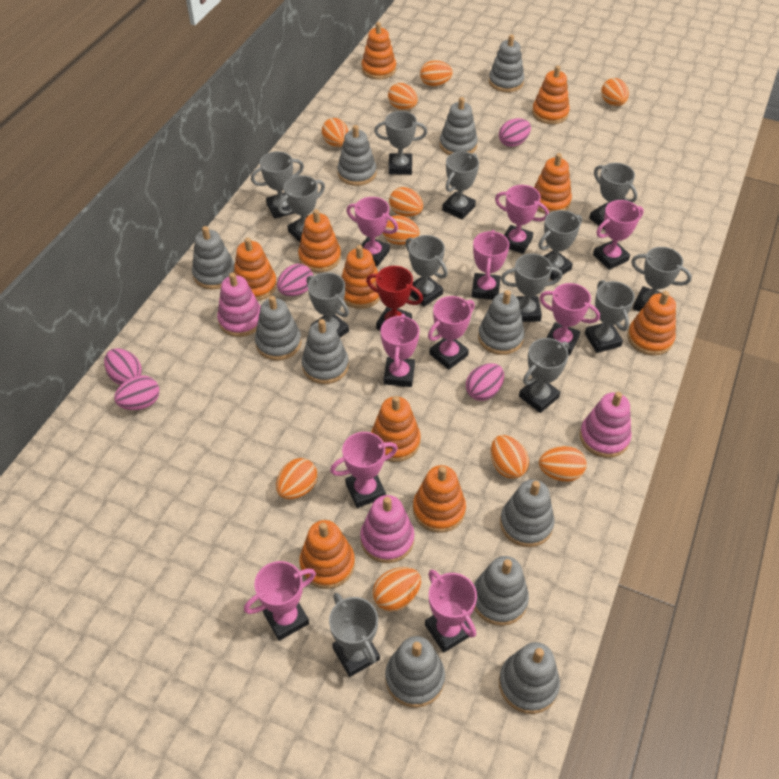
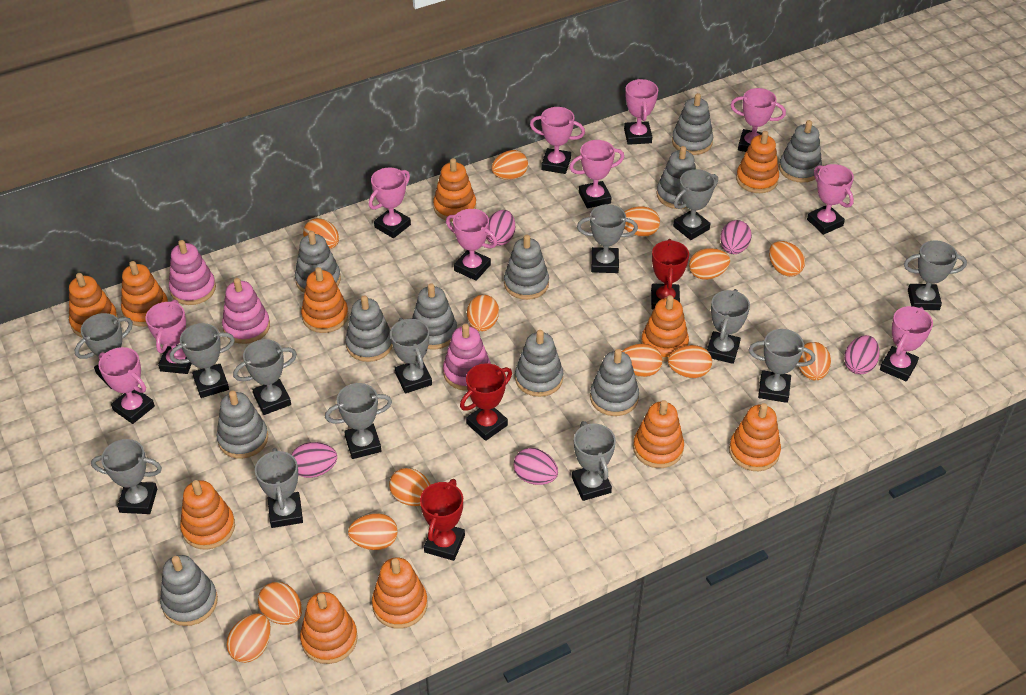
orange egg: 10 -> 13
orange stacking toy: 10 -> 11
red trophy: 1 -> 3

